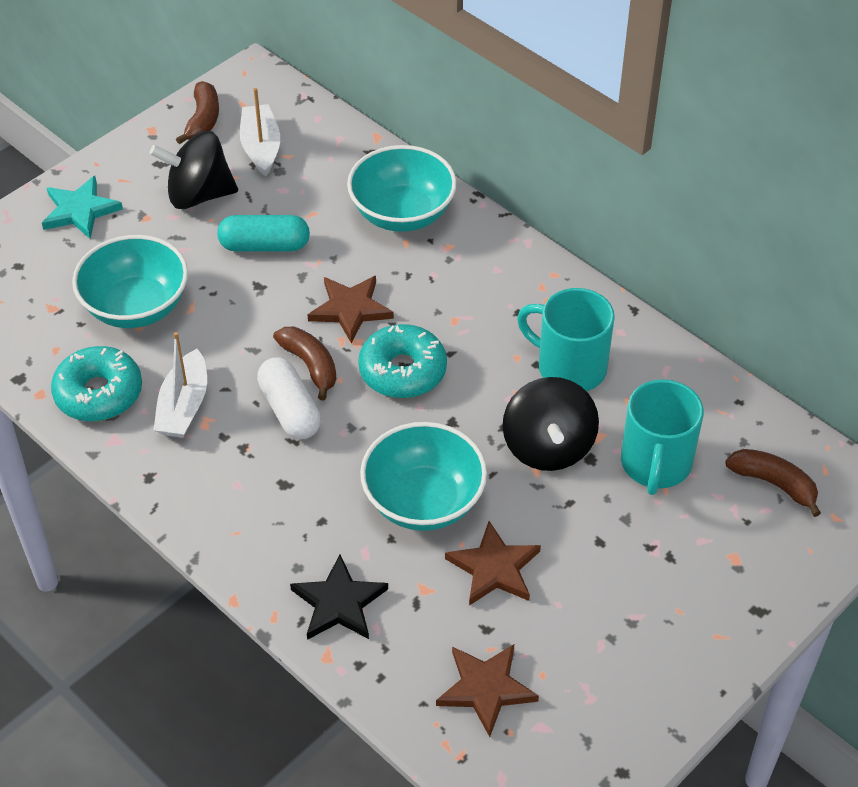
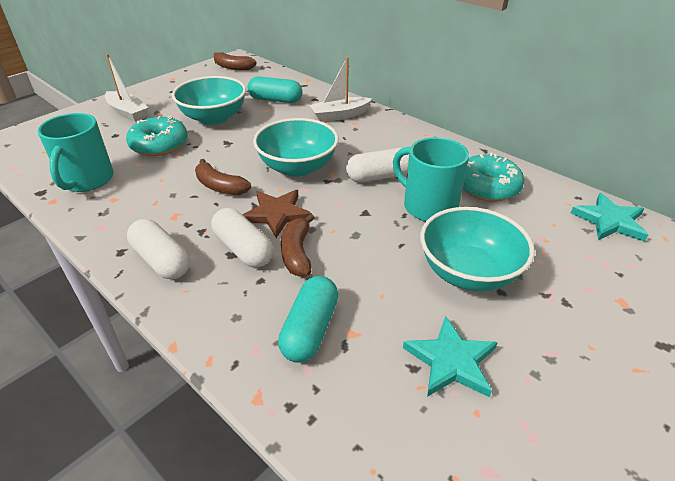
black spinning top: 2 -> 0
black star: 1 -> 0
brown star: 3 -> 1
turquoise capsule: 1 -> 2
turquoise star: 1 -> 2
white capsule: 1 -> 3

